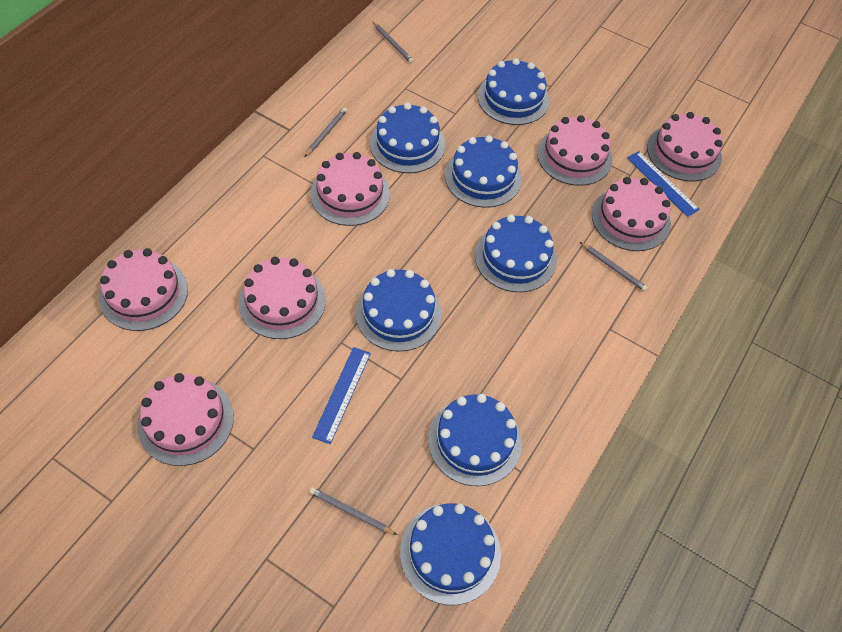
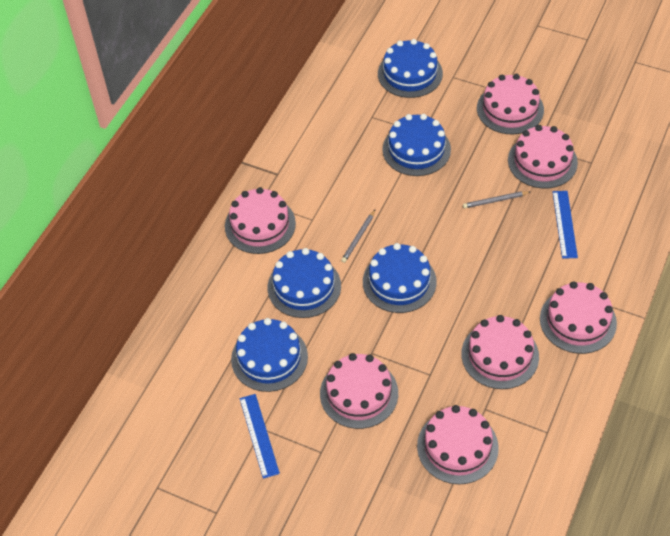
blue cake: 7 -> 5
grey pencil: 4 -> 2

